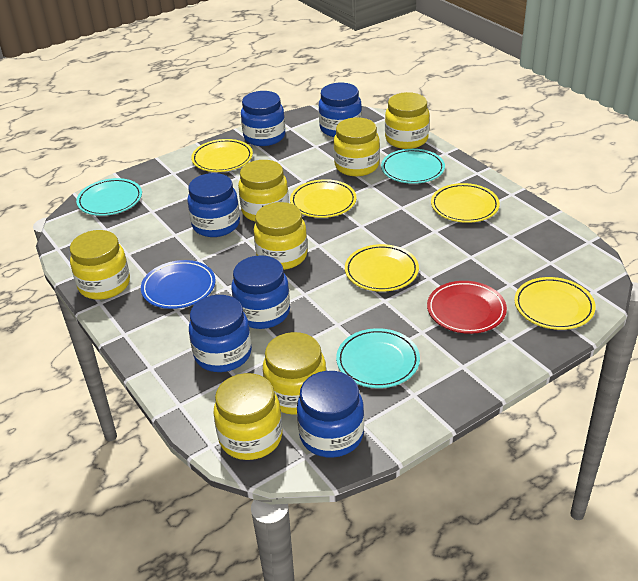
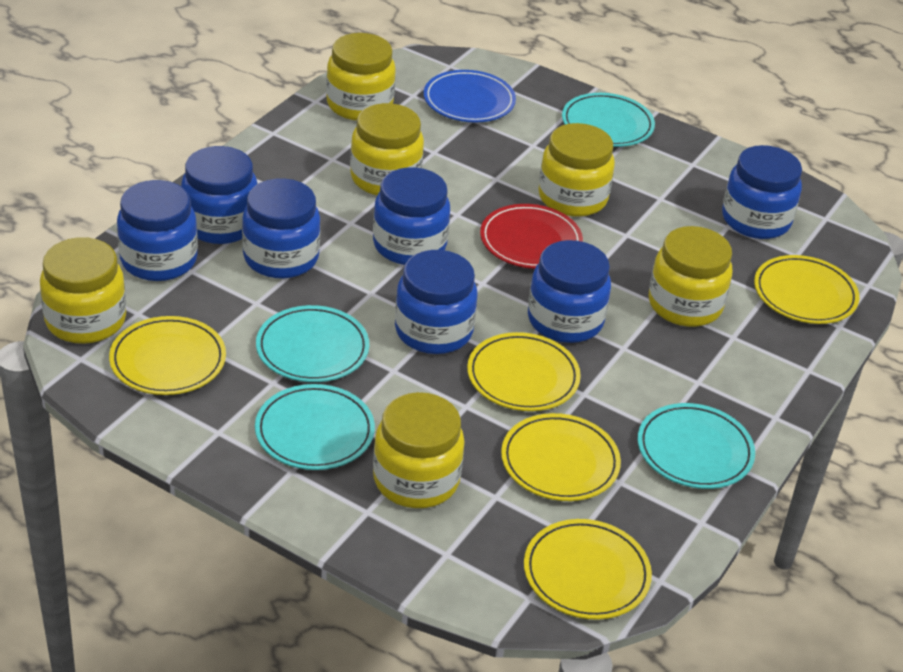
blue jar: 6 -> 7
turquoise plate: 3 -> 4
yellow jar: 7 -> 6

